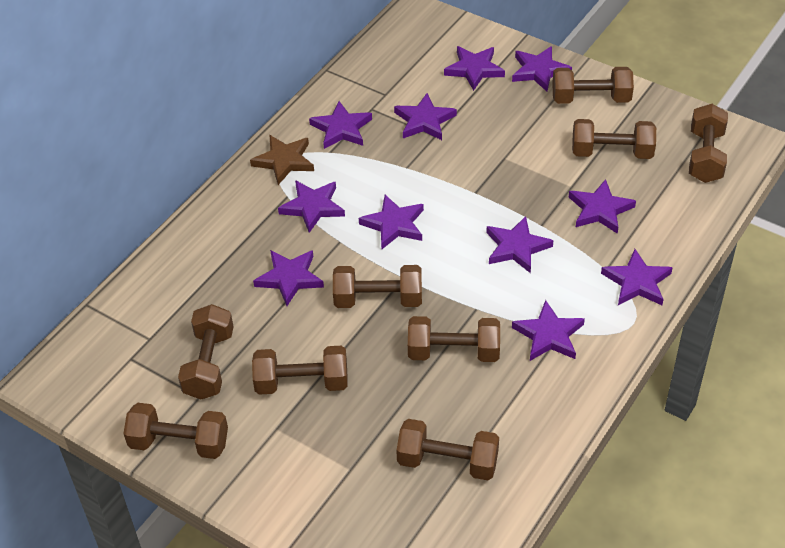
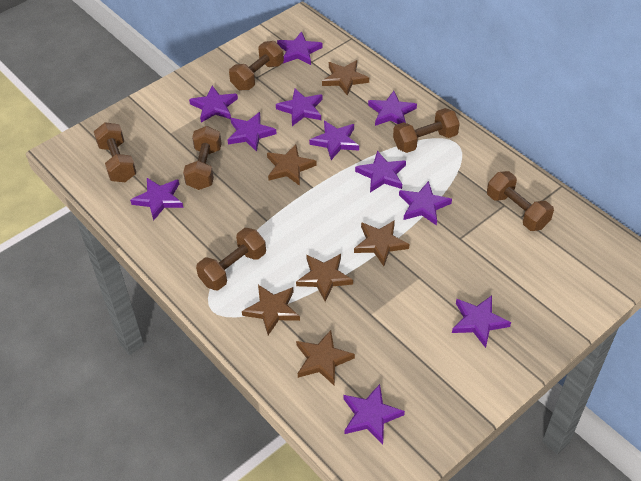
brown dumbbell: 9 -> 6
brown star: 1 -> 6

